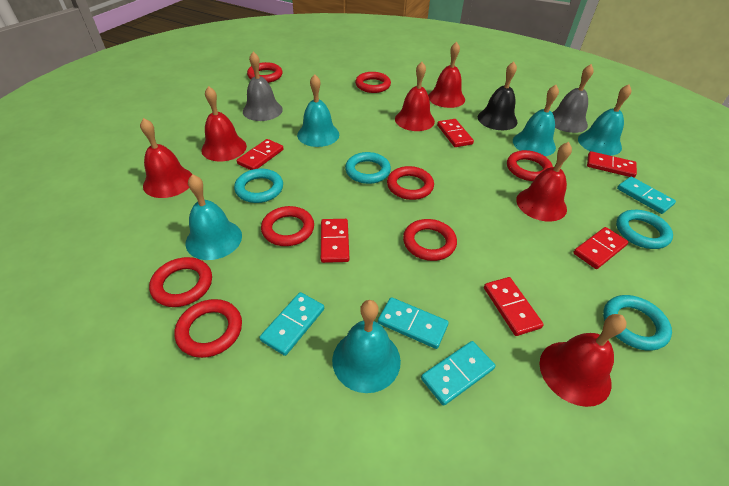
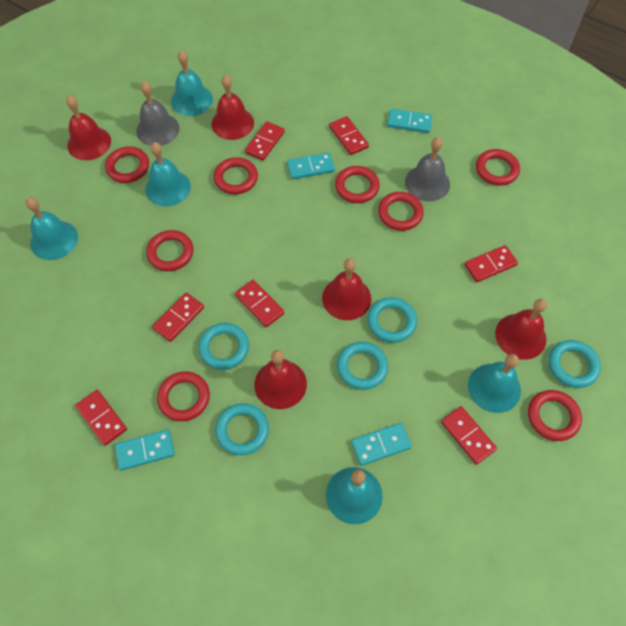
black bell: 1 -> 0
red bell: 6 -> 5
red domino: 6 -> 7
turquoise ring: 4 -> 5

